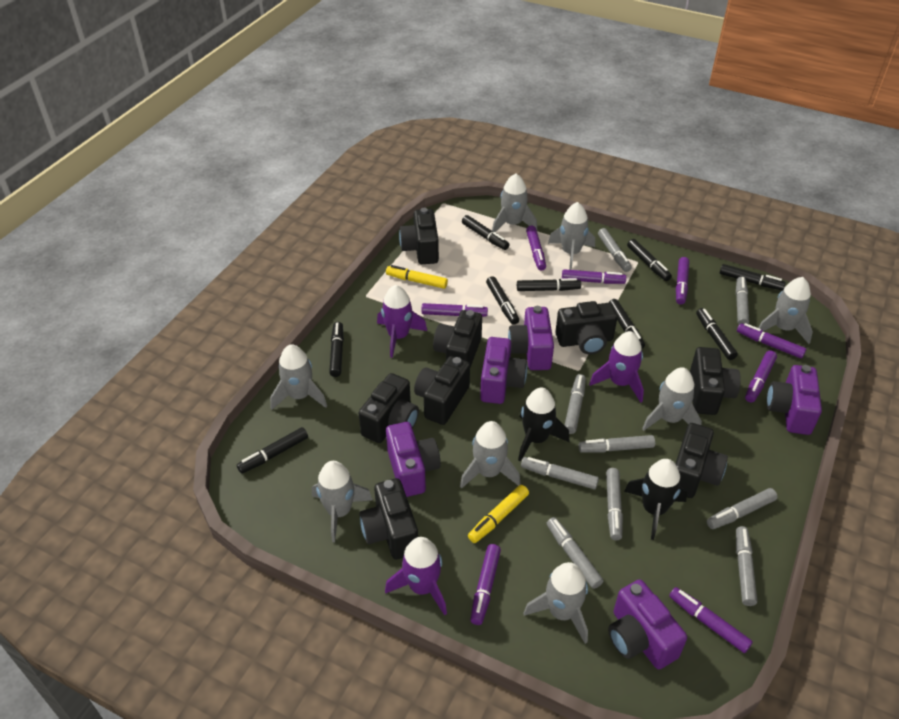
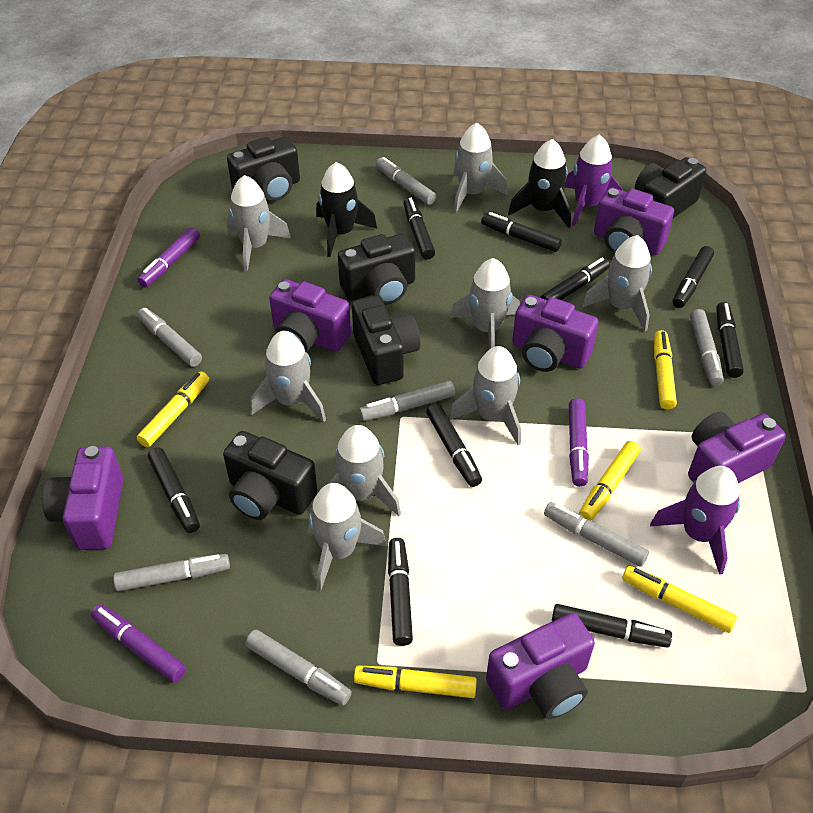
black camera: 8 -> 5
grey marker: 9 -> 7
purple camera: 5 -> 6
purple marker: 8 -> 3
purple rocket: 3 -> 2
yellow marker: 2 -> 5

